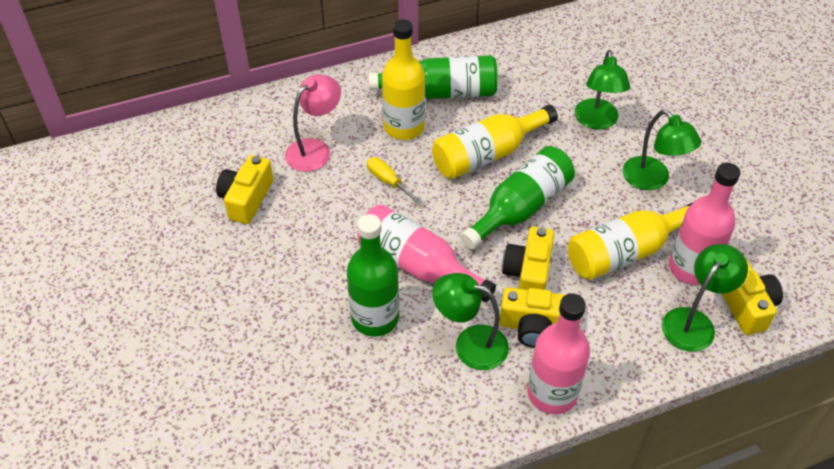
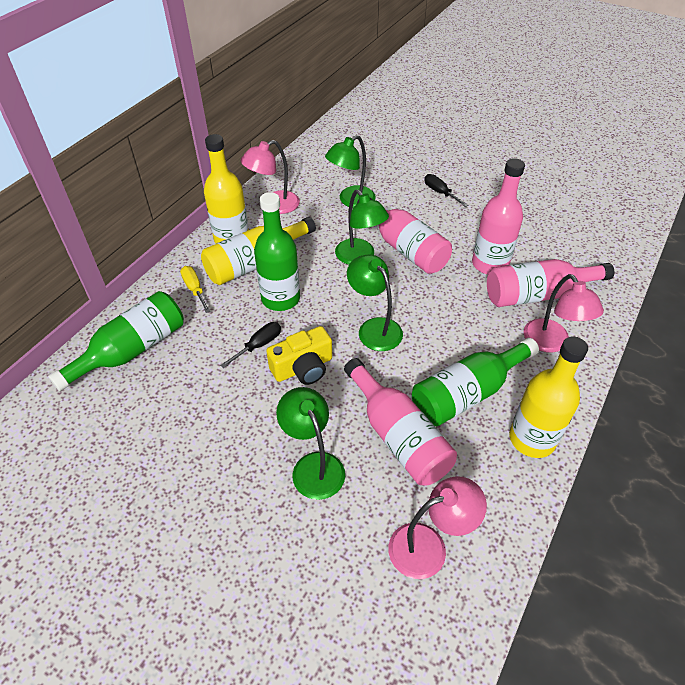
black screwdriver: 0 -> 2
pink bottle: 3 -> 4
pink lamp: 1 -> 3
yellow camera: 4 -> 1

